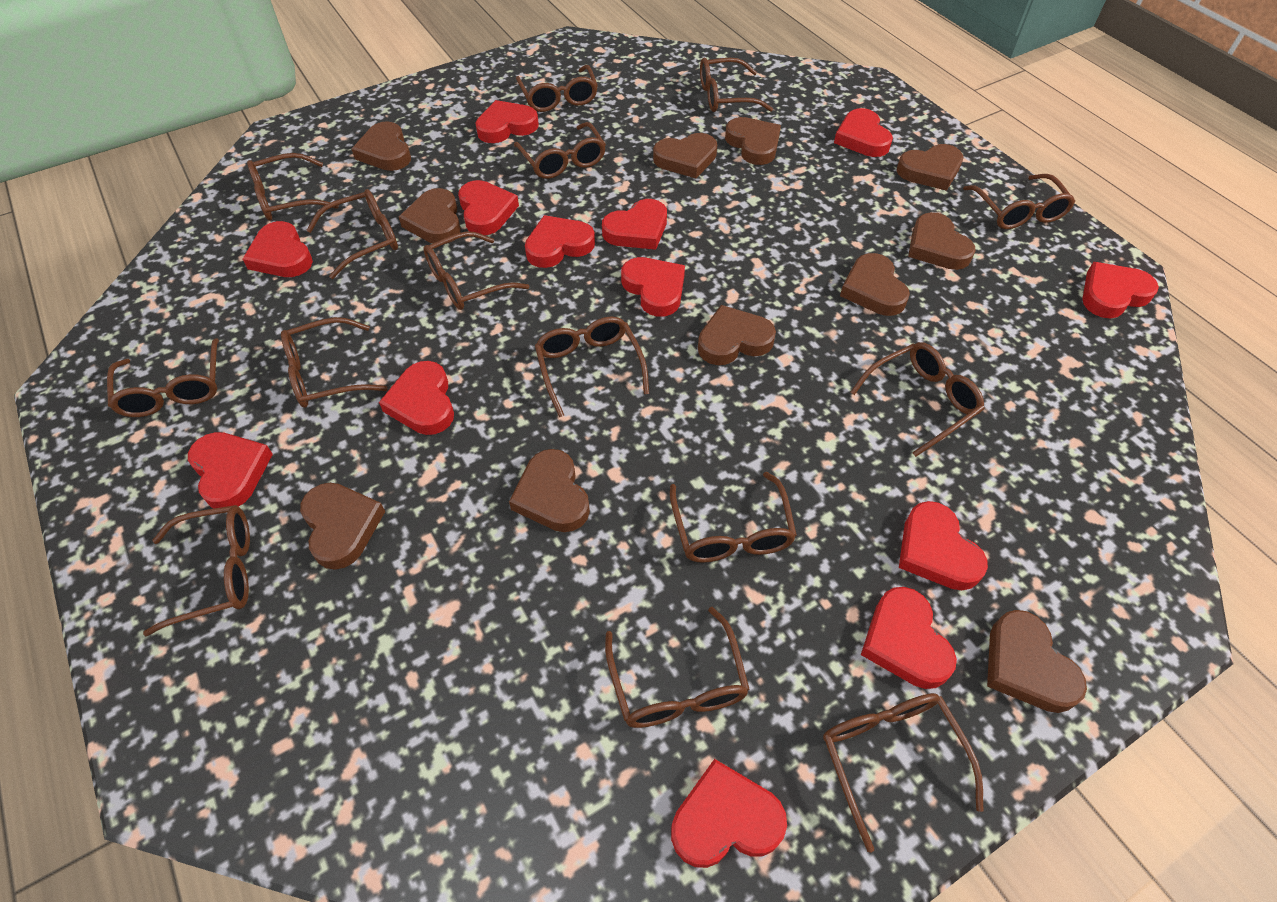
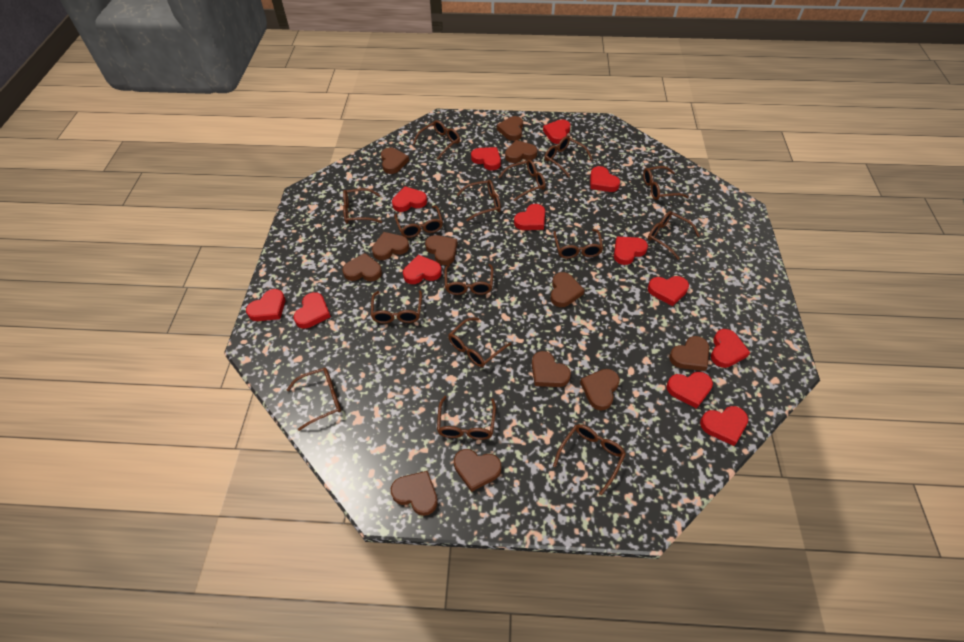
brown heart: 11 -> 12

